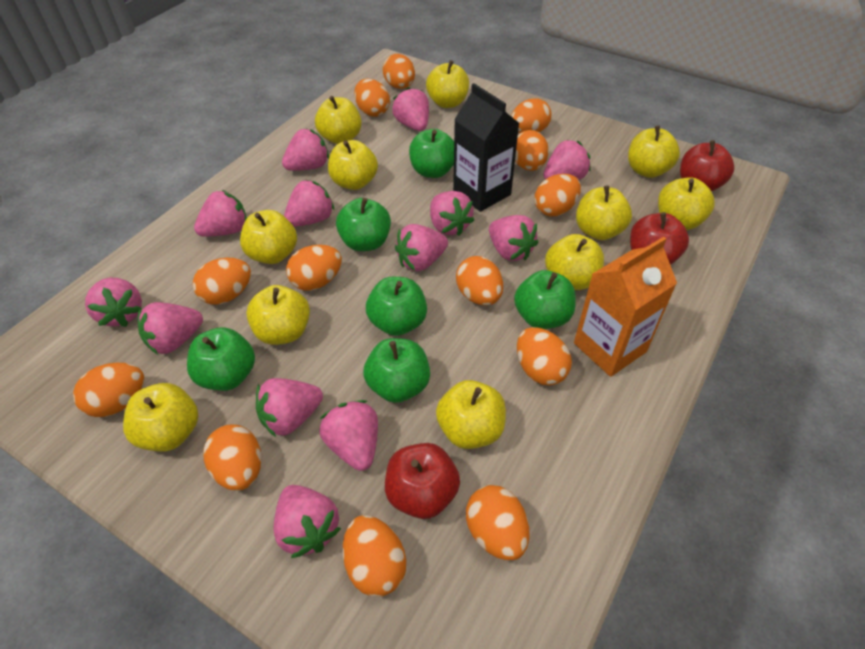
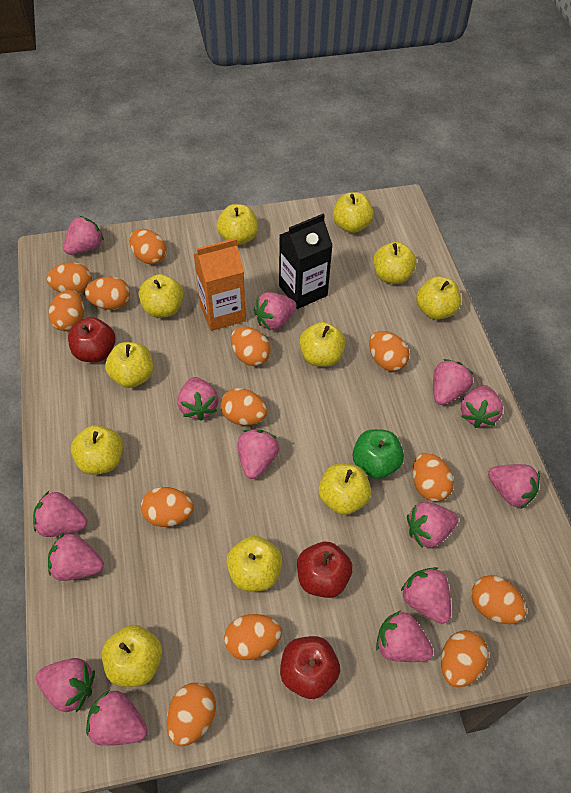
green apple: 6 -> 1
pink strawberry: 13 -> 14

